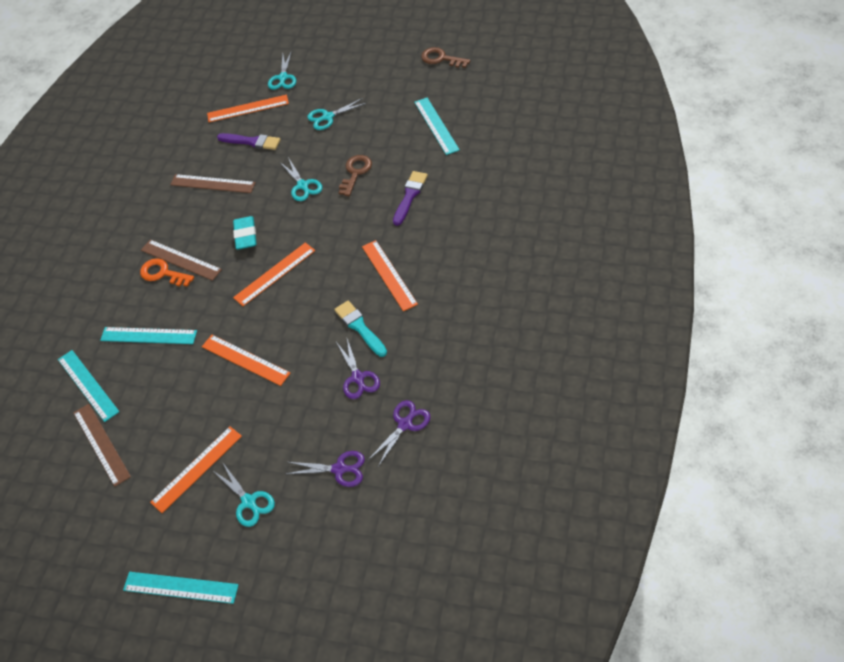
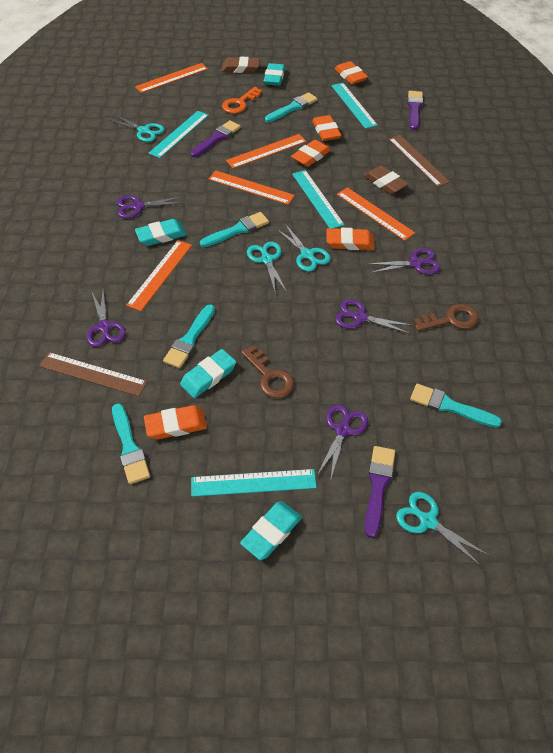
brown eraser: 0 -> 2
brown ruler: 3 -> 2
orange eraser: 0 -> 5
purple brush: 2 -> 3
purple scissors: 3 -> 5
turquoise brush: 1 -> 5
turquoise eraser: 1 -> 4

